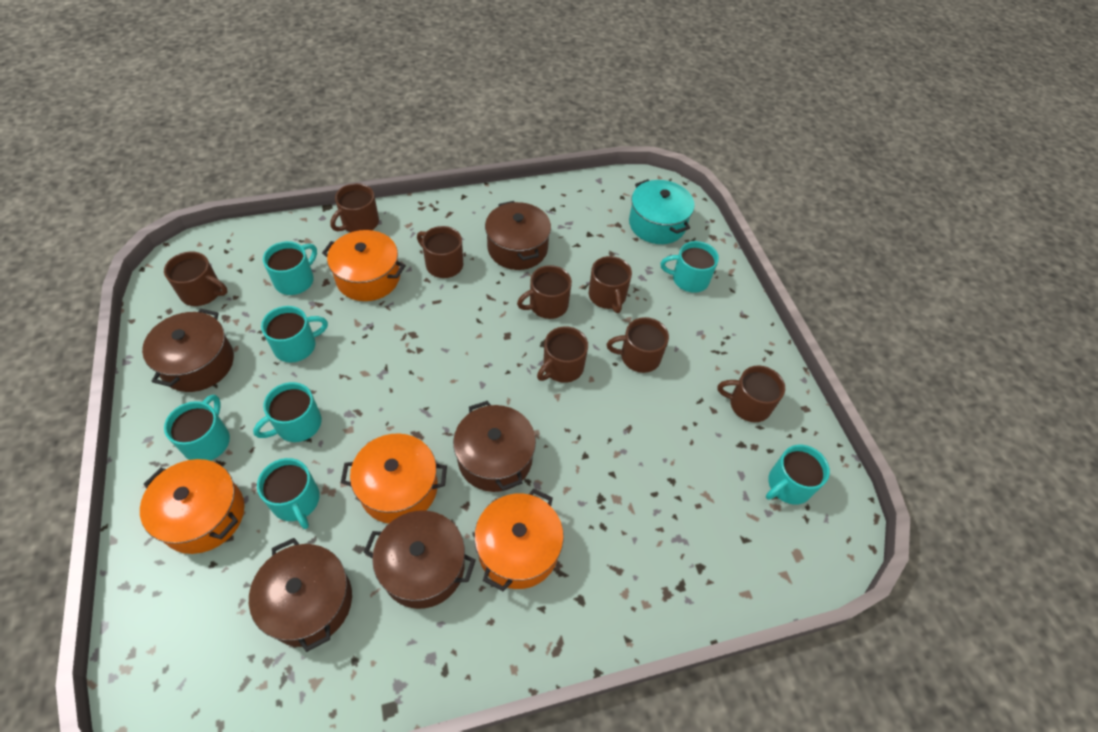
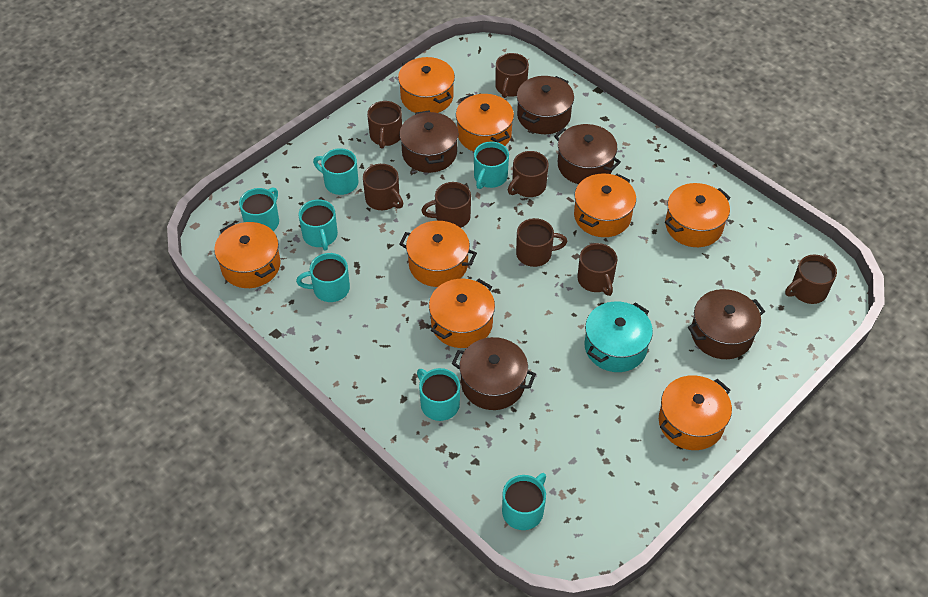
orange pot: 4 -> 8

